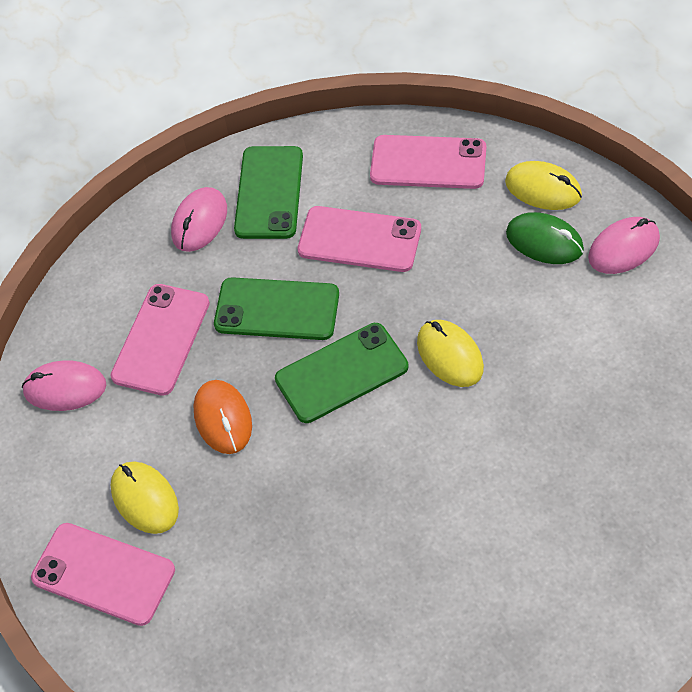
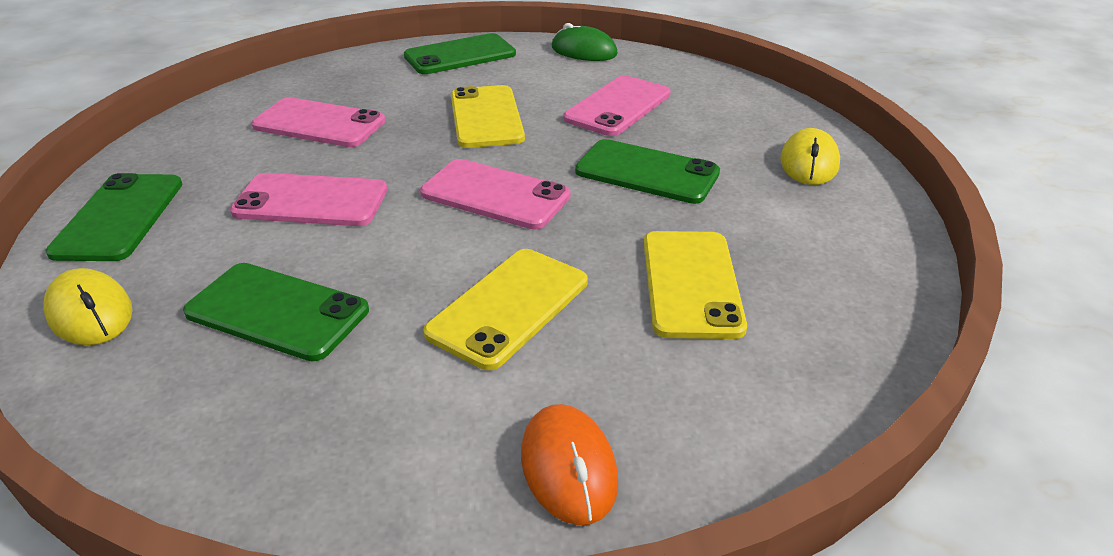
green phone: 3 -> 4
pink mouse: 3 -> 0
yellow mouse: 3 -> 2
yellow phone: 0 -> 3

